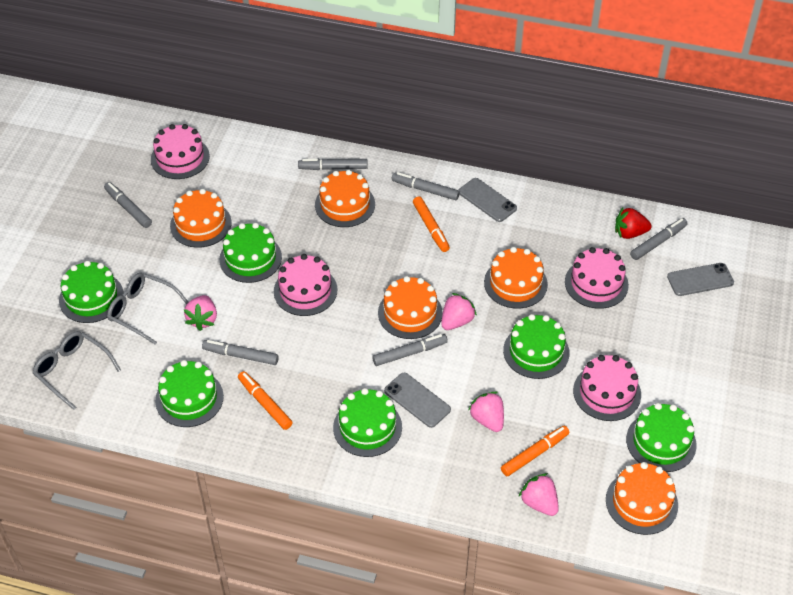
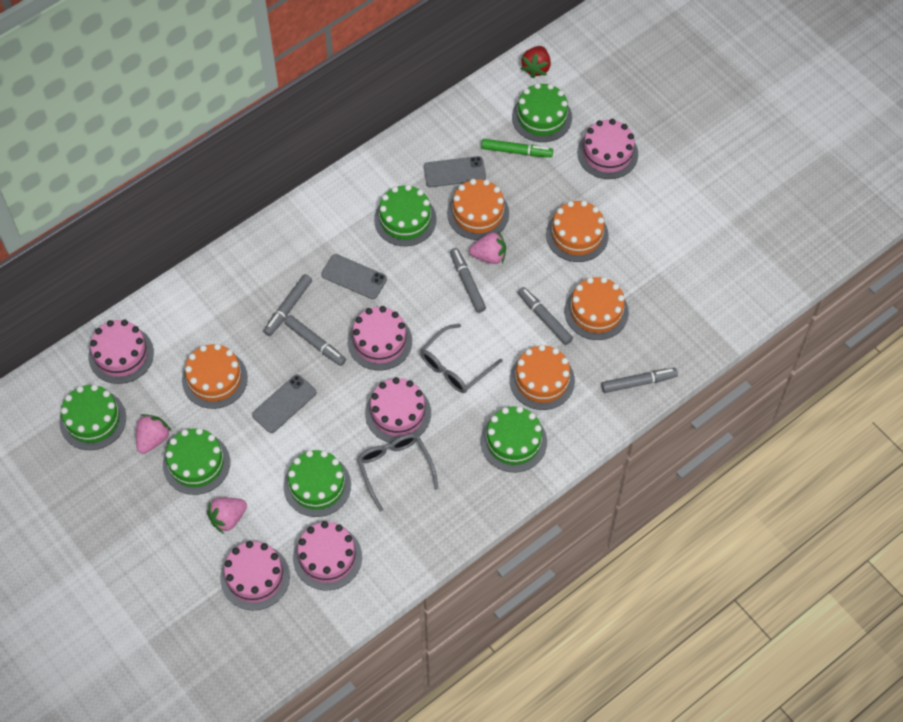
green marker: 0 -> 1
grey marker: 6 -> 5
orange marker: 3 -> 0
pink cake: 4 -> 6
pink strawberry: 4 -> 3

